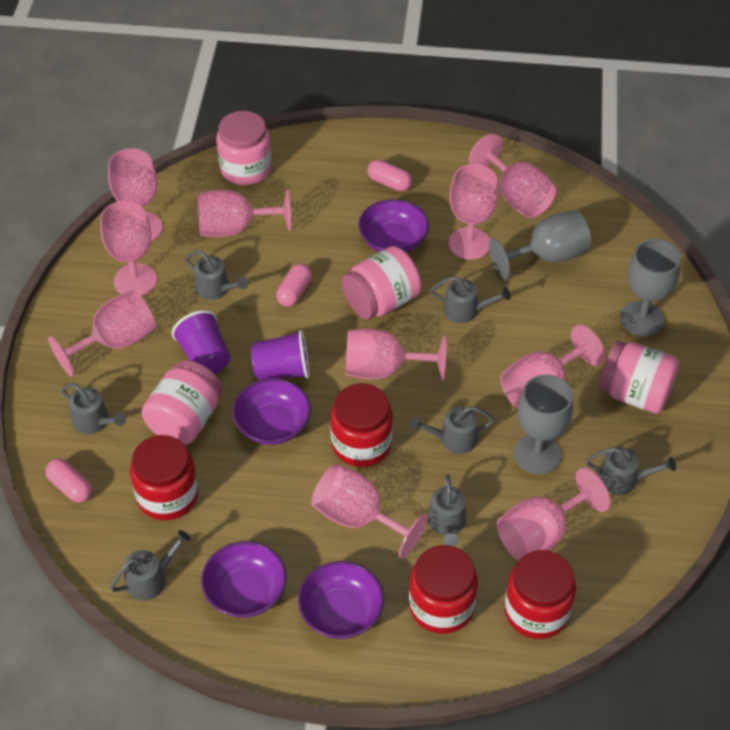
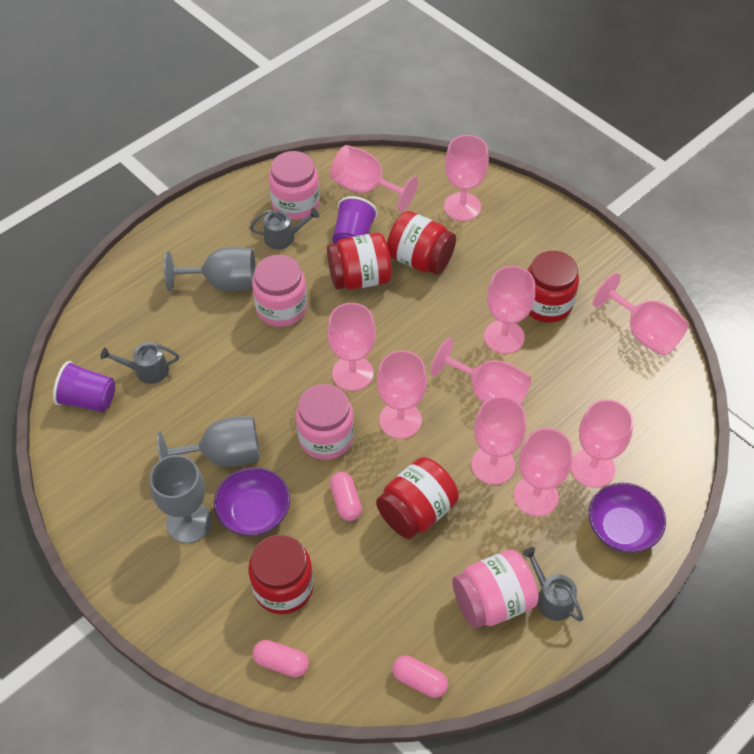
grey watering can: 7 -> 3
purple bowl: 4 -> 2
red jar: 4 -> 5

